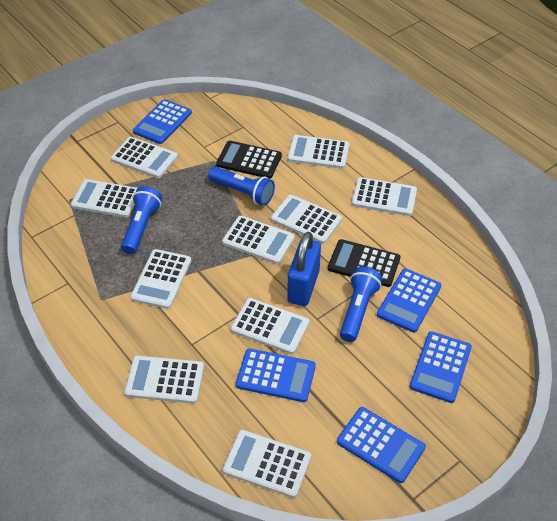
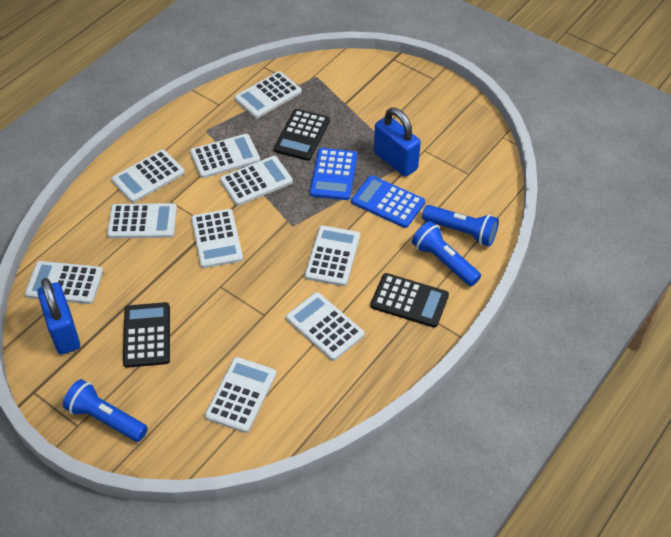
black calculator: 2 -> 3
blue calculator: 5 -> 2
blue padlock: 1 -> 2

